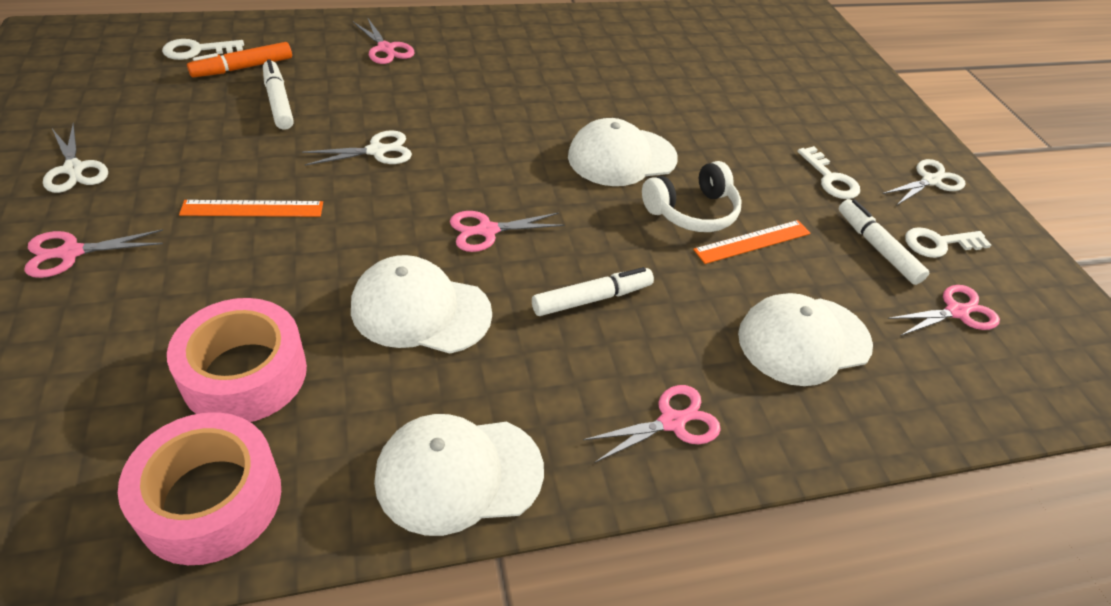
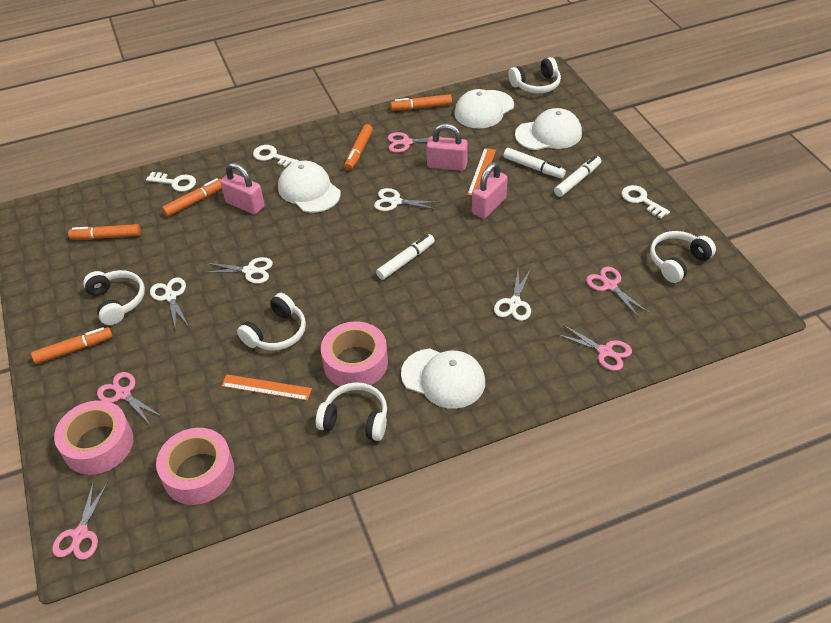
orange marker: 1 -> 5
pink padlock: 0 -> 3
pink tape: 2 -> 3
white headphones: 1 -> 5
white scissors: 3 -> 4

